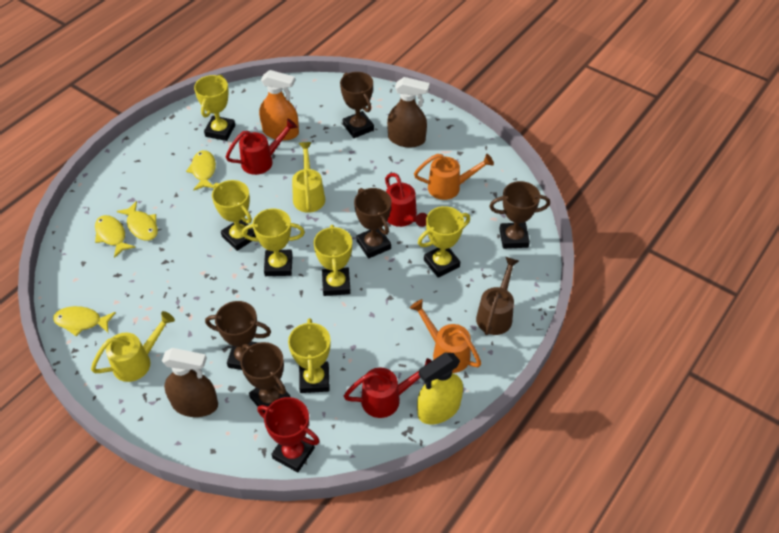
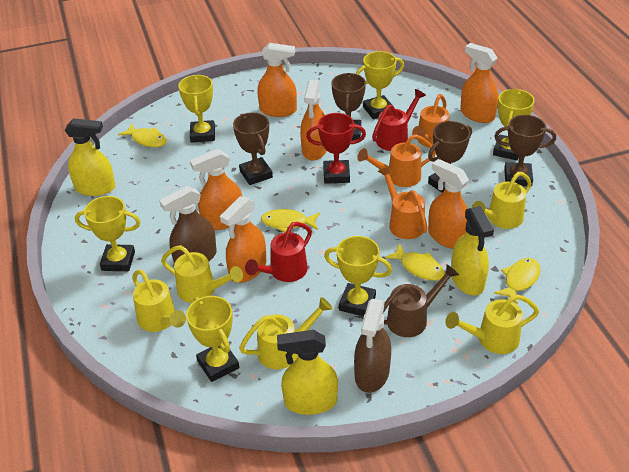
brown trophy: 5 -> 4
orange spray bottle: 1 -> 6
orange watering can: 2 -> 3
red watering can: 3 -> 2
yellow spray bottle: 1 -> 3
yellow watering can: 2 -> 5

